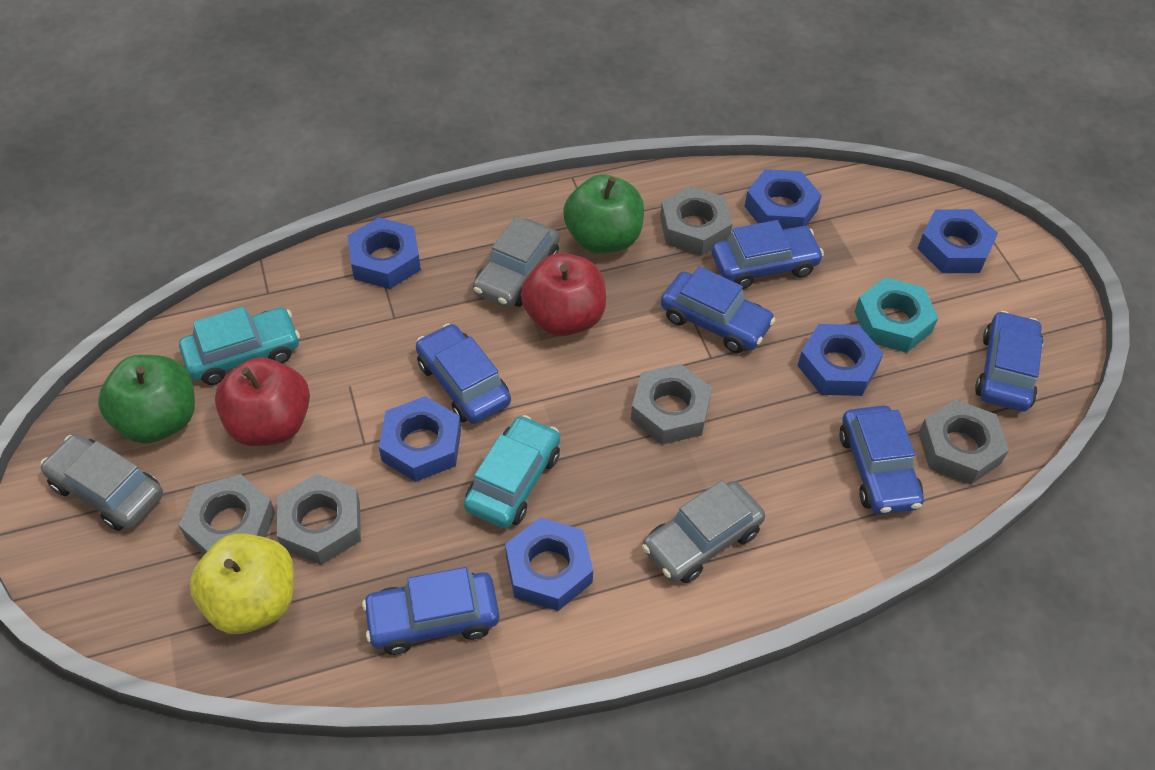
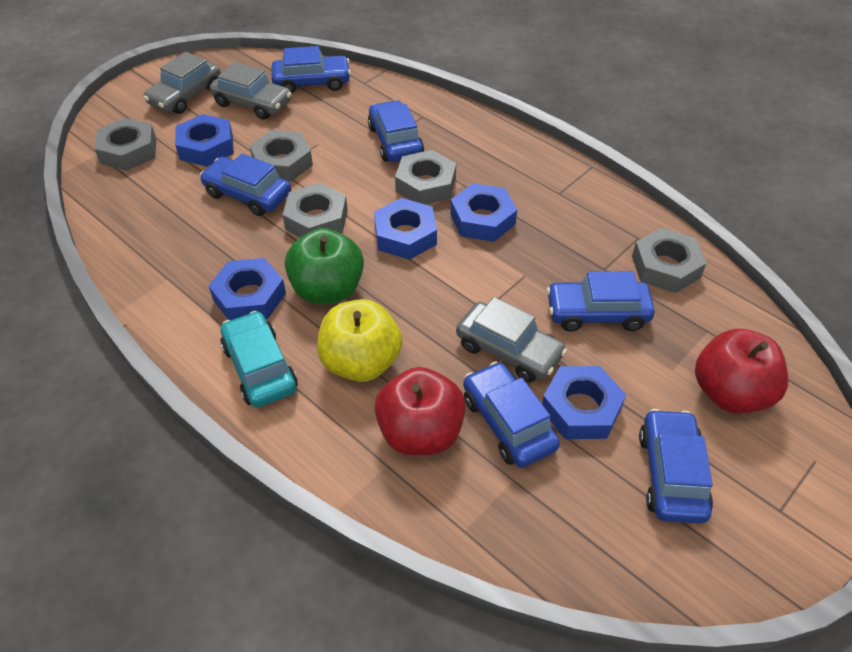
blue nut: 6 -> 5
green apple: 2 -> 1
turquoise car: 2 -> 1
turquoise nut: 1 -> 0

